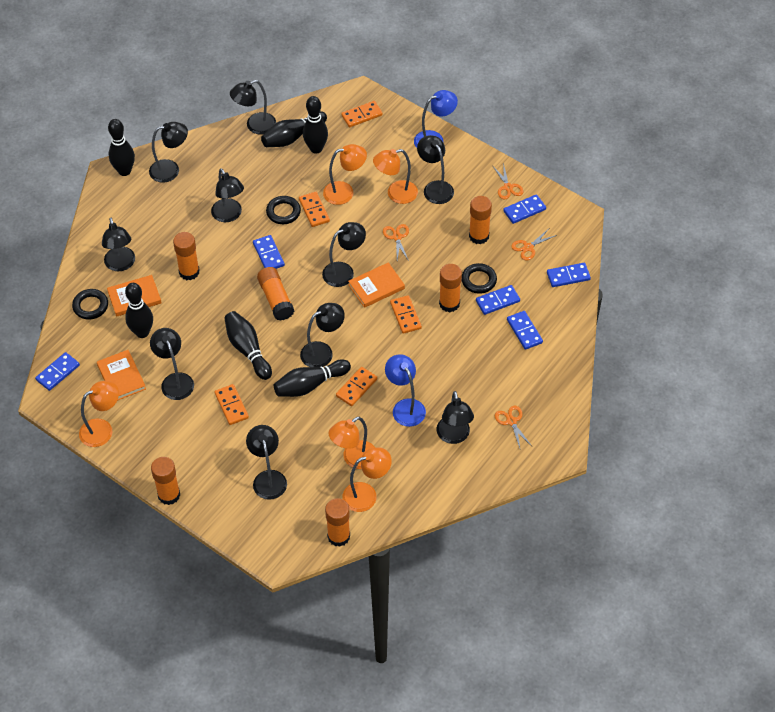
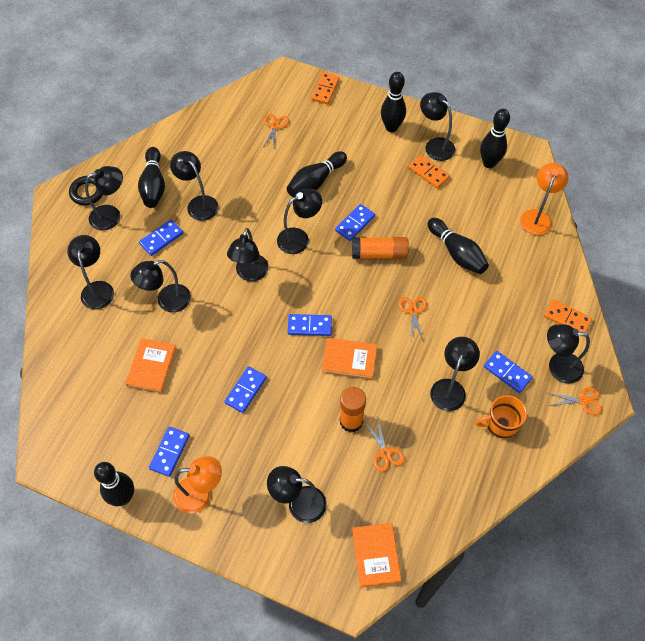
black ring: 3 -> 1
blue lamp: 2 -> 0
orange domino: 5 -> 3
orange glue stick: 6 -> 2
orange lamp: 5 -> 2
orange mug: 0 -> 1

